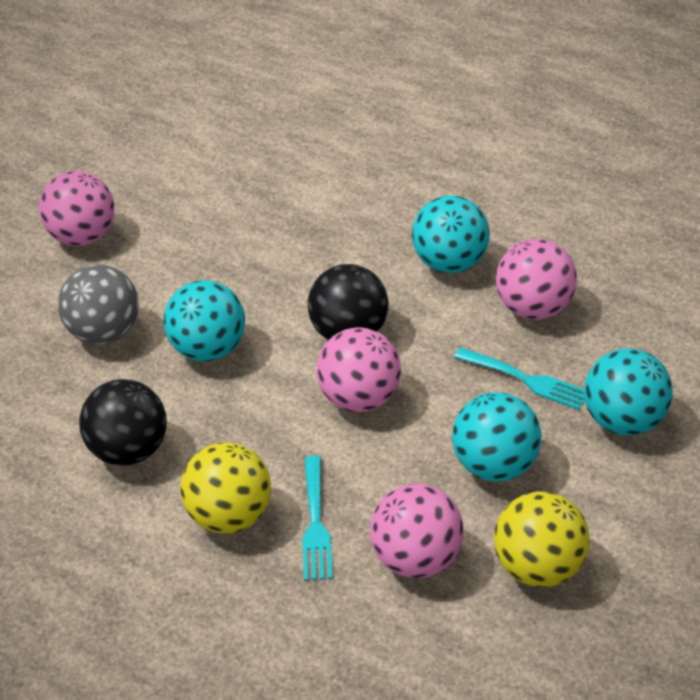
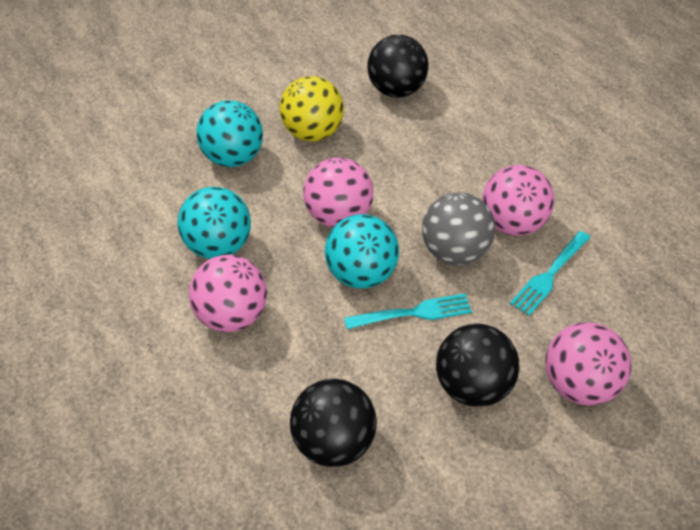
black ball: 2 -> 3
turquoise ball: 4 -> 3
yellow ball: 2 -> 1

